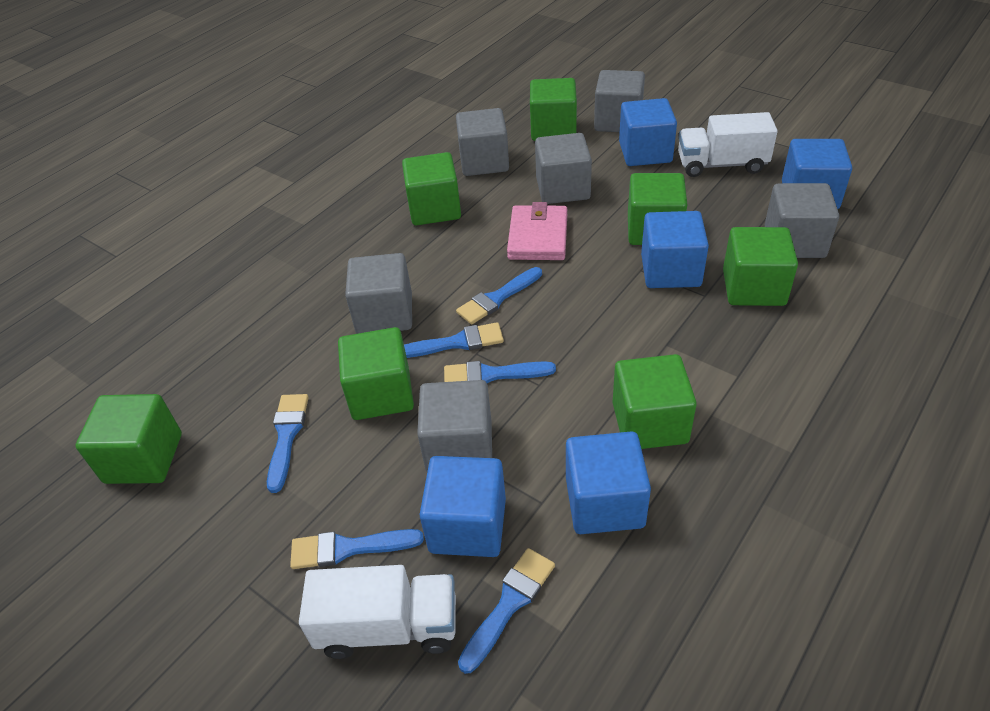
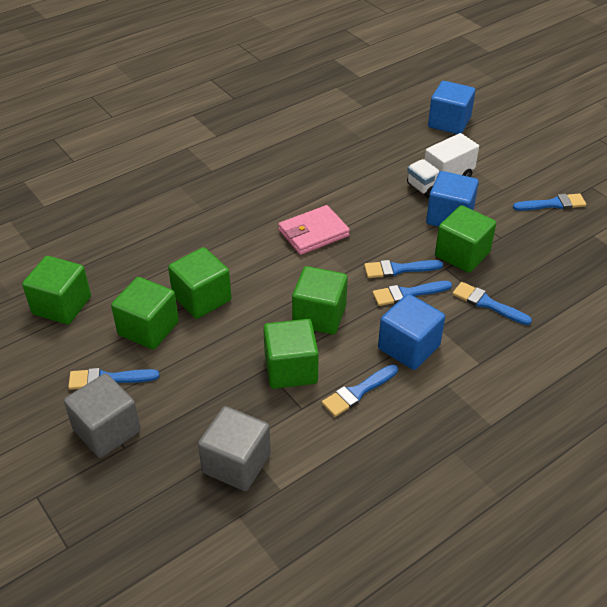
blue cube: 5 -> 3
green cube: 7 -> 6
grey cube: 6 -> 2
white truck: 2 -> 1

